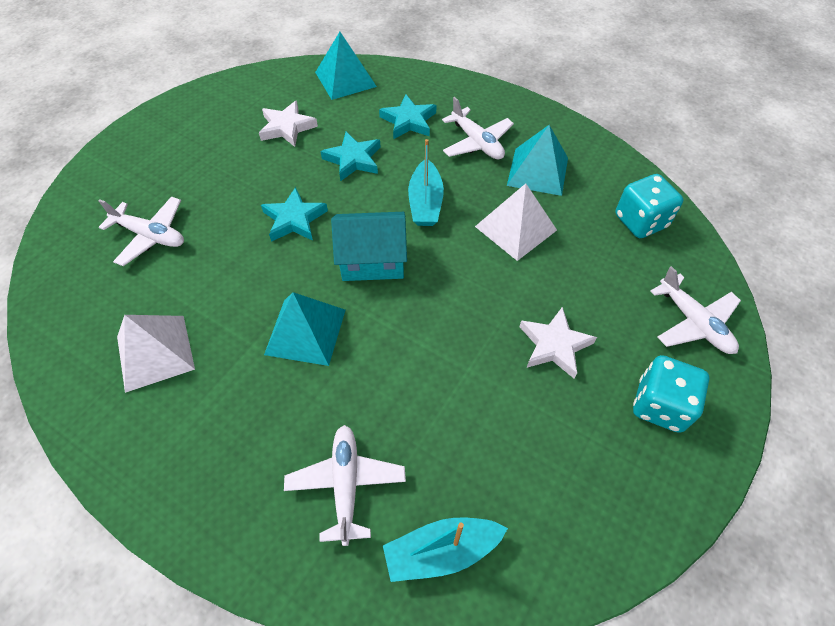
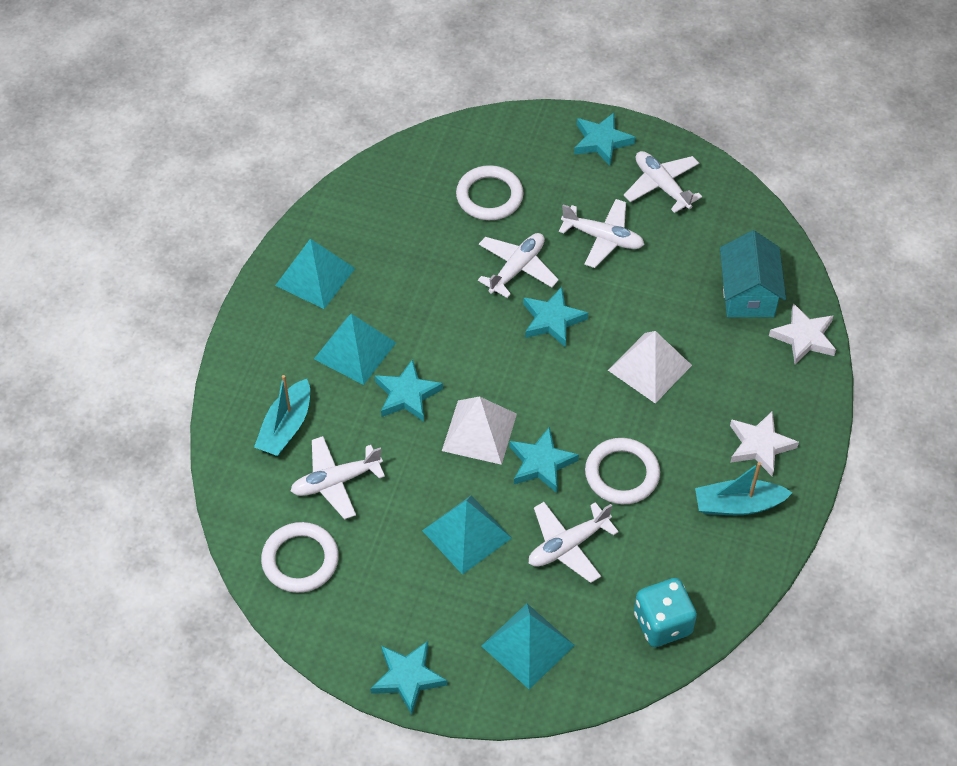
turquoise dice: 2 -> 1
turquoise pyramid: 3 -> 4
turquoise star: 3 -> 5
white plane: 4 -> 5
white ring: 0 -> 3

